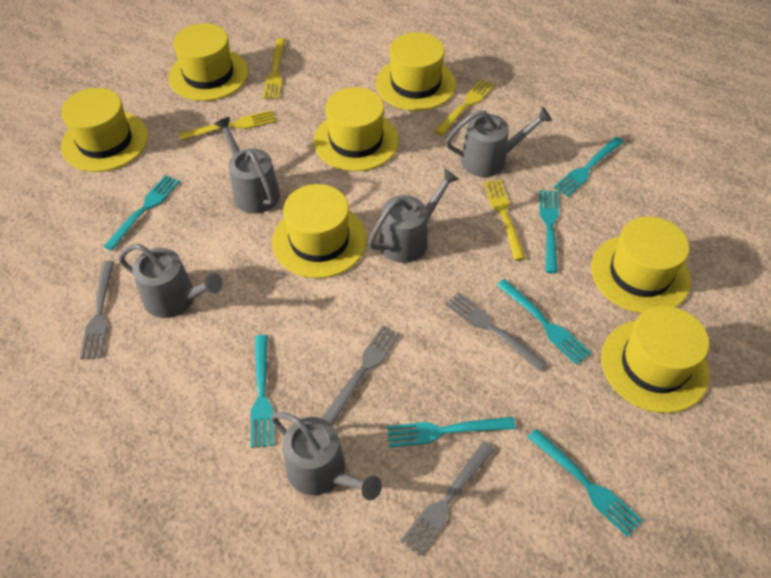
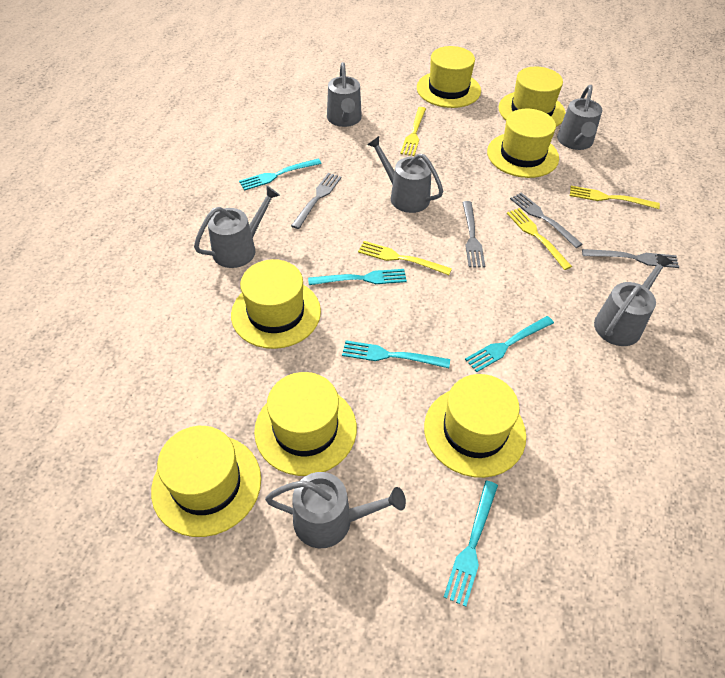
grey watering can: 5 -> 6
turquoise fork: 7 -> 5

